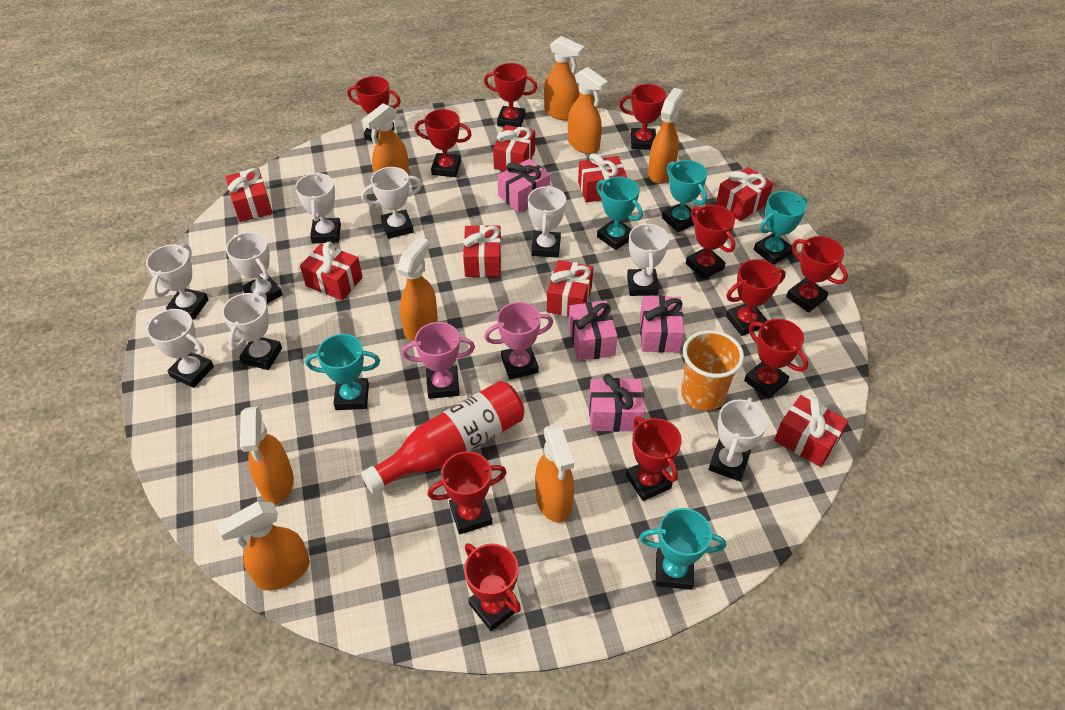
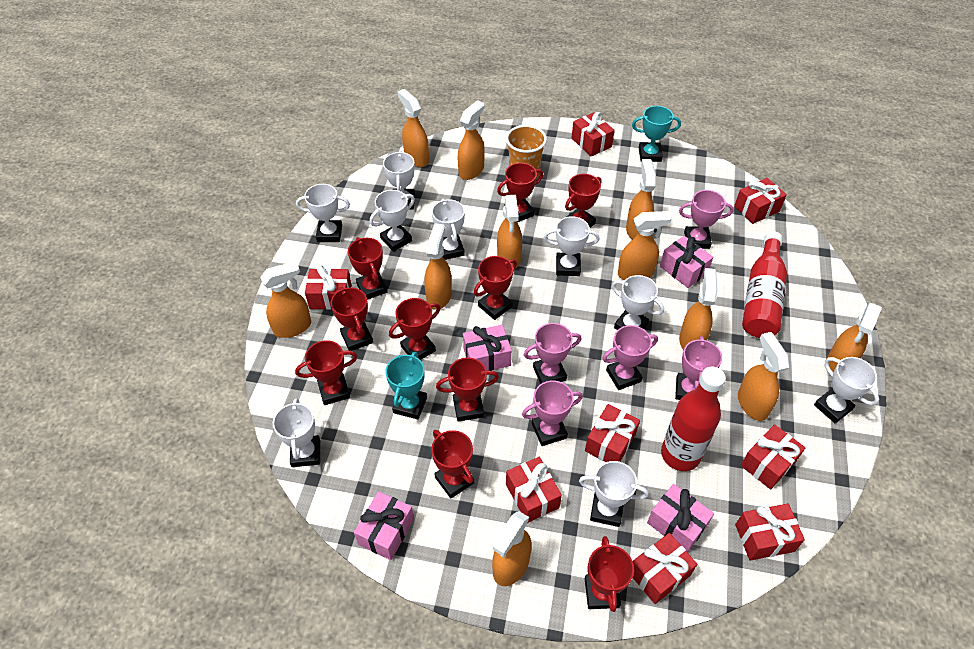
orange spray bottle: 8 -> 11
pink trophy: 2 -> 5
red bottle: 1 -> 2
red trophy: 11 -> 10
turquoise trophy: 5 -> 2

